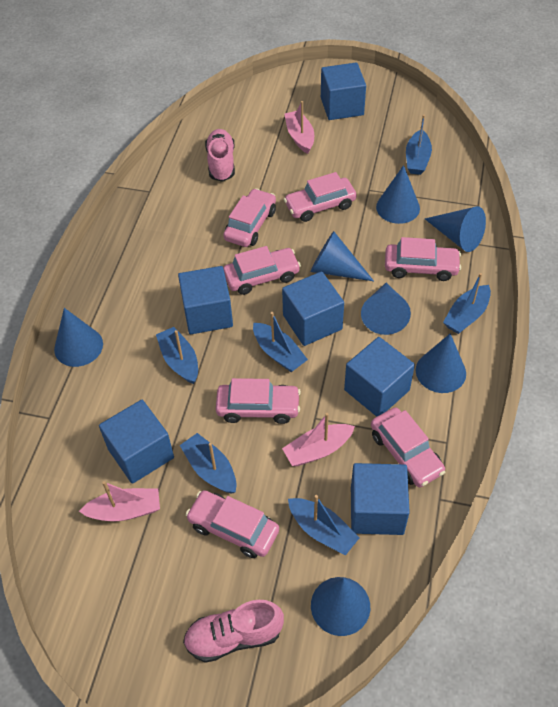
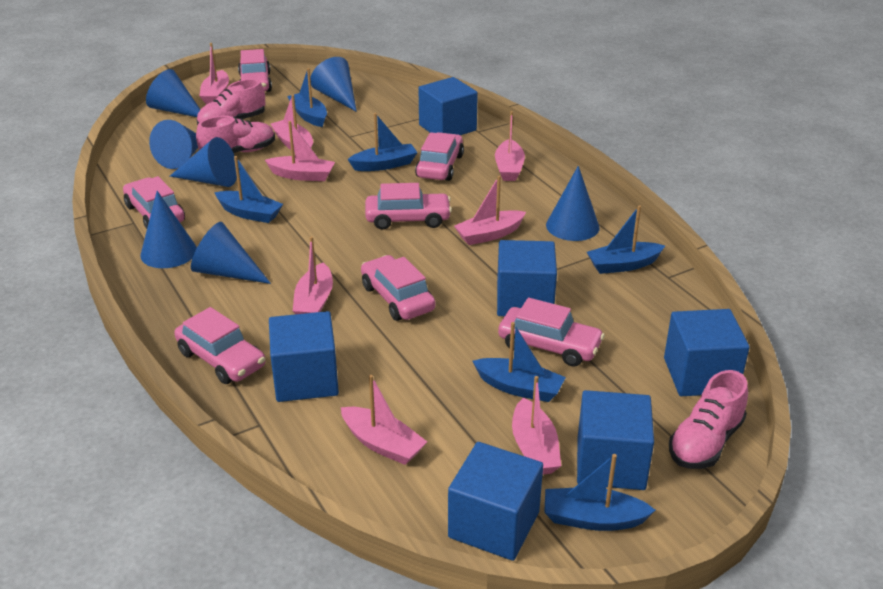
pink boat: 3 -> 8
pink shoe: 2 -> 3

